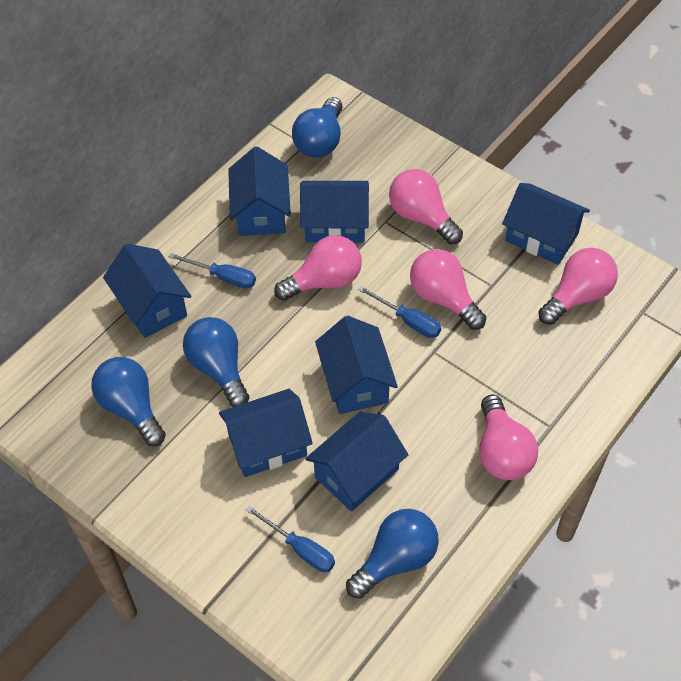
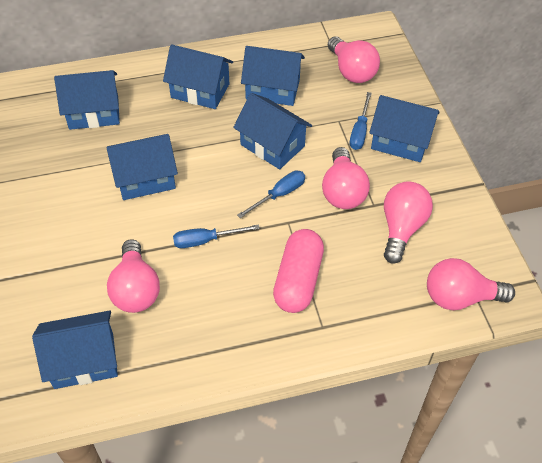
blue light bulb: 4 -> 0
pink capsule: 0 -> 1

